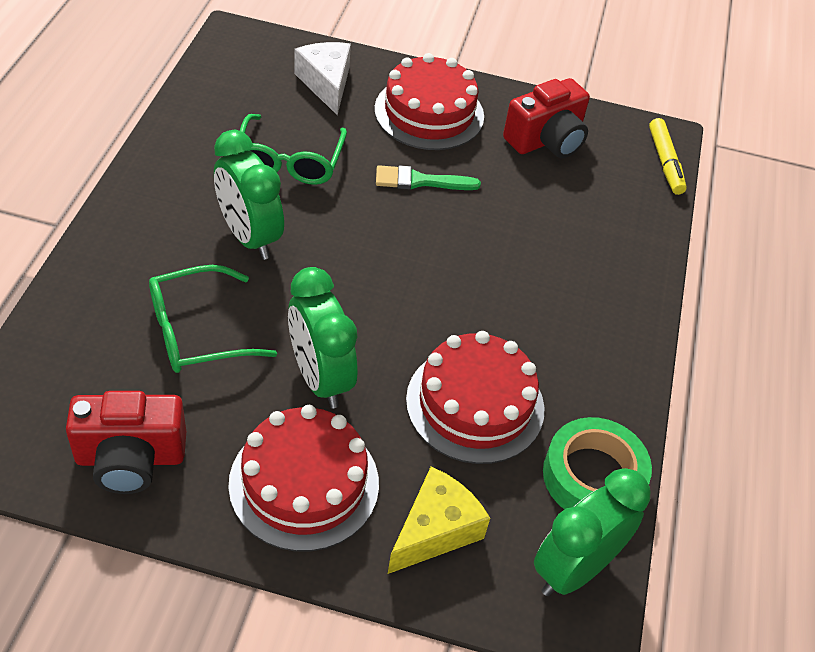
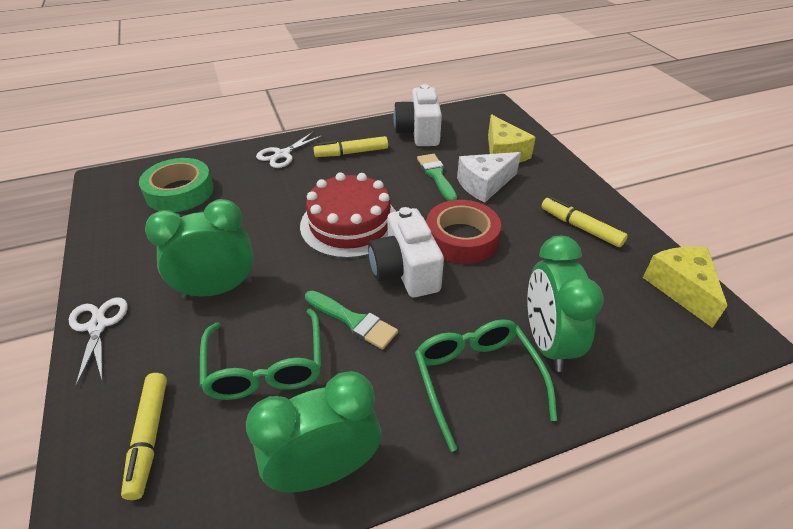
green brush: 1 -> 2
red cake: 3 -> 1
red camera: 2 -> 0
red tape: 0 -> 1
white camera: 0 -> 2
white scissors: 0 -> 2
yellow cheese: 1 -> 2
yellow marker: 1 -> 3

